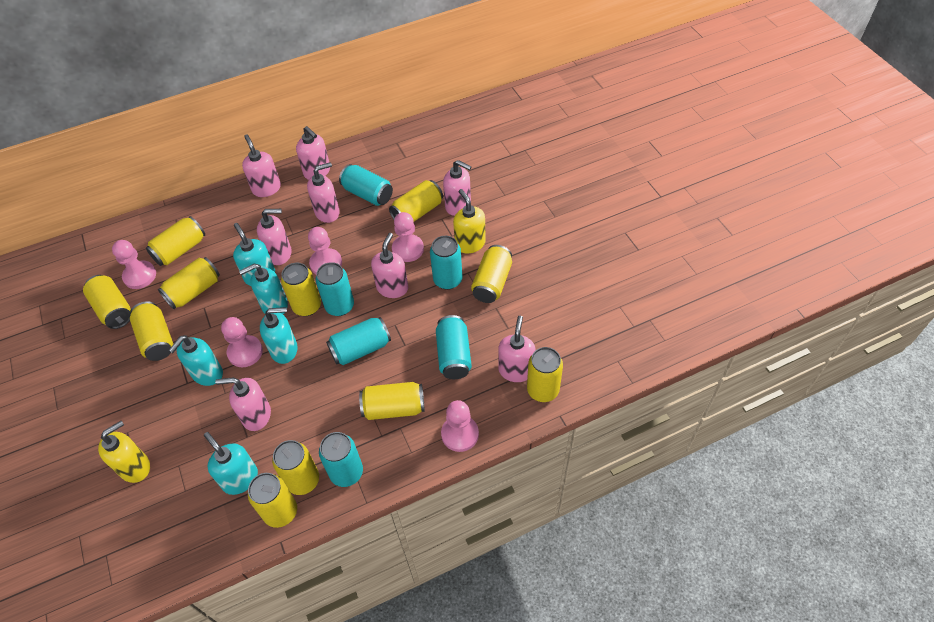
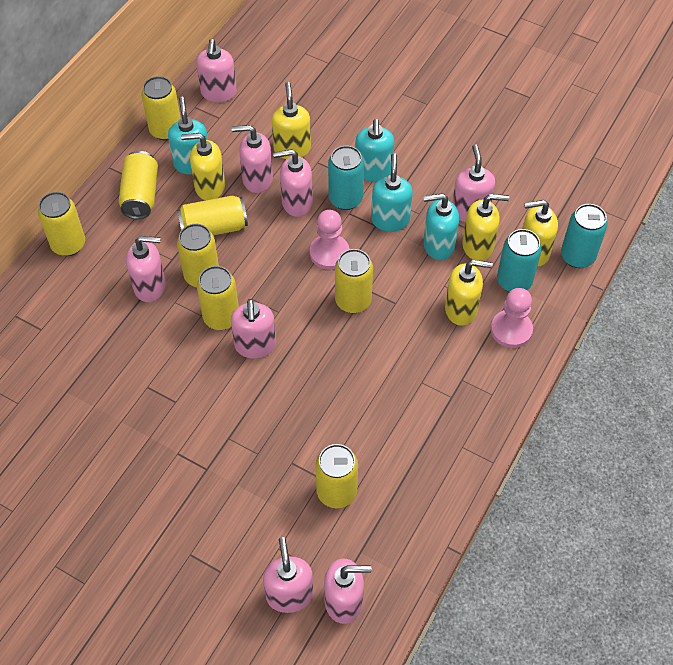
pink pawn: 5 -> 2
turquoise can: 6 -> 3
turquoise soap dispenser: 5 -> 4
yellow can: 11 -> 8
yellow soap dispenser: 2 -> 5

